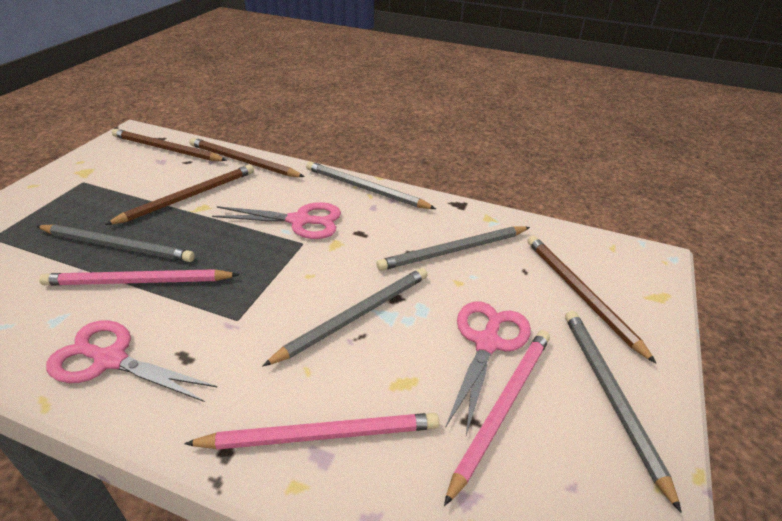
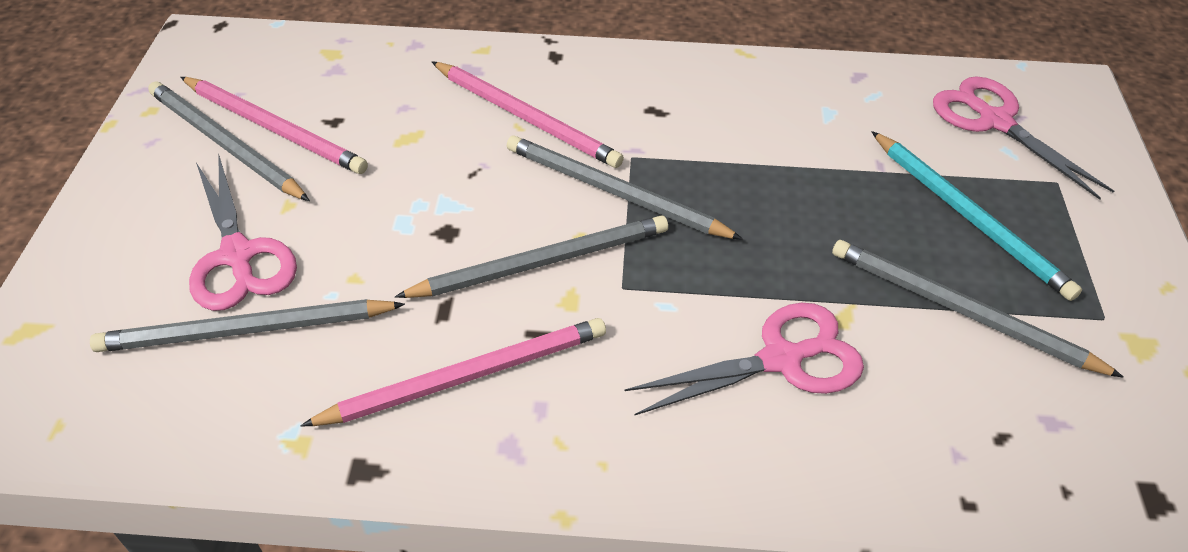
brown pencil: 4 -> 0
turquoise pencil: 0 -> 1

